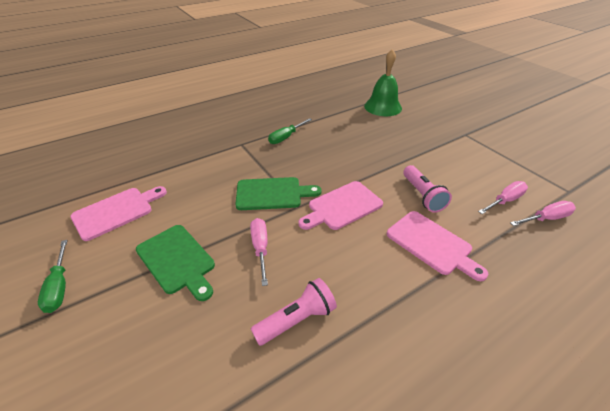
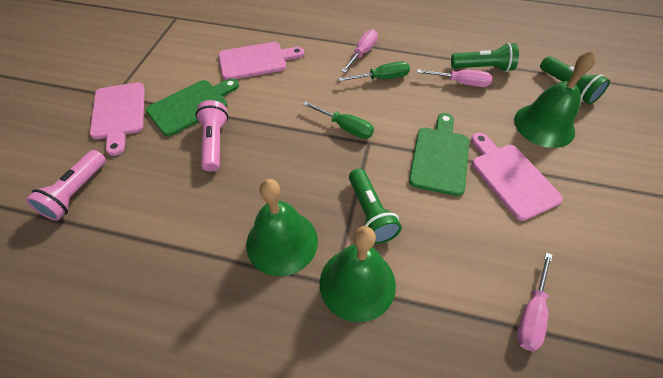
green bell: 1 -> 3
green flashlight: 0 -> 3

